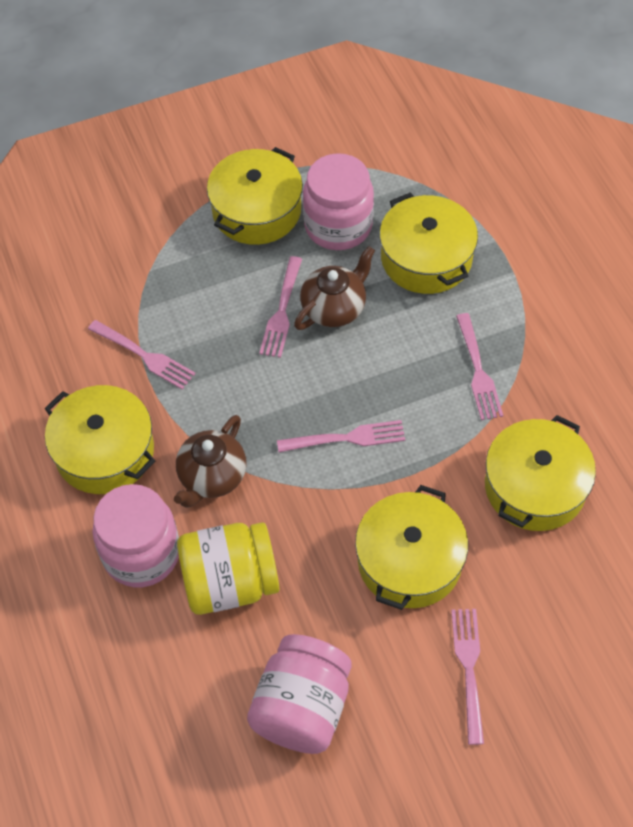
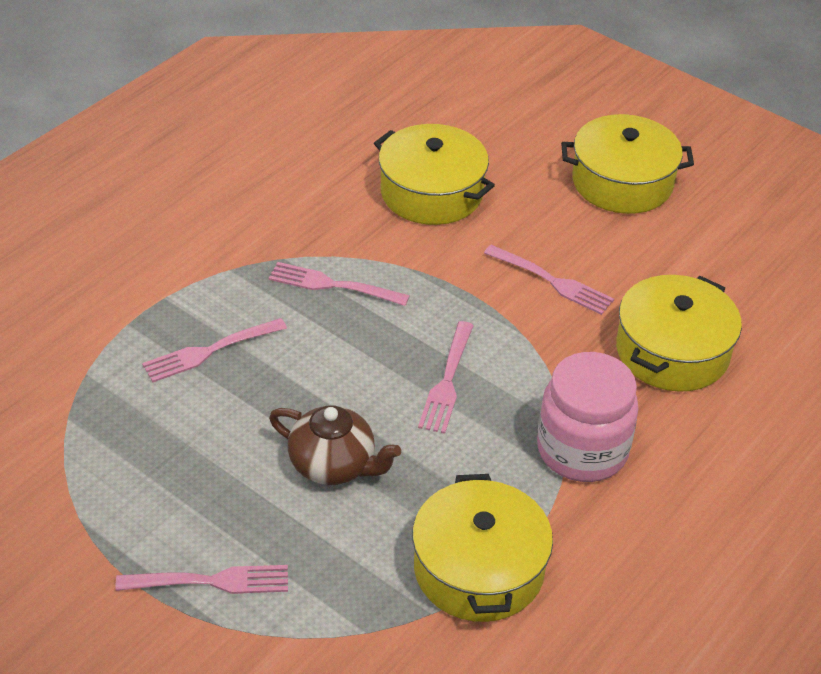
brown teapot: 2 -> 1
pink jar: 3 -> 1
yellow jar: 1 -> 0
yellow pot: 5 -> 4

